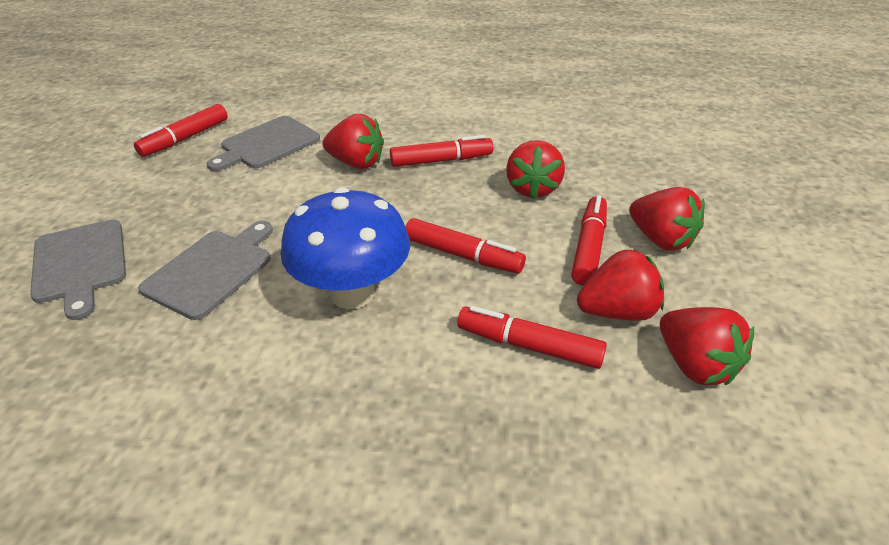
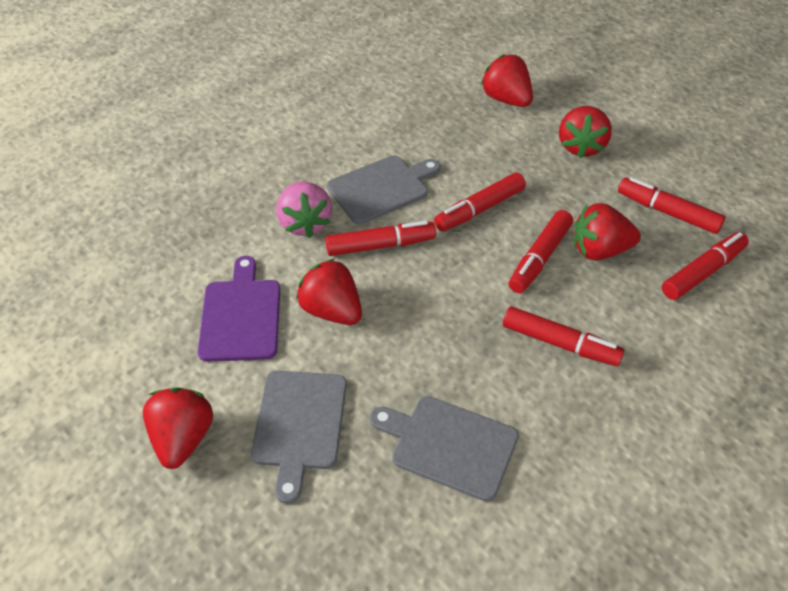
blue mushroom: 1 -> 0
pink strawberry: 0 -> 1
purple cutting board: 0 -> 1
red marker: 5 -> 6

